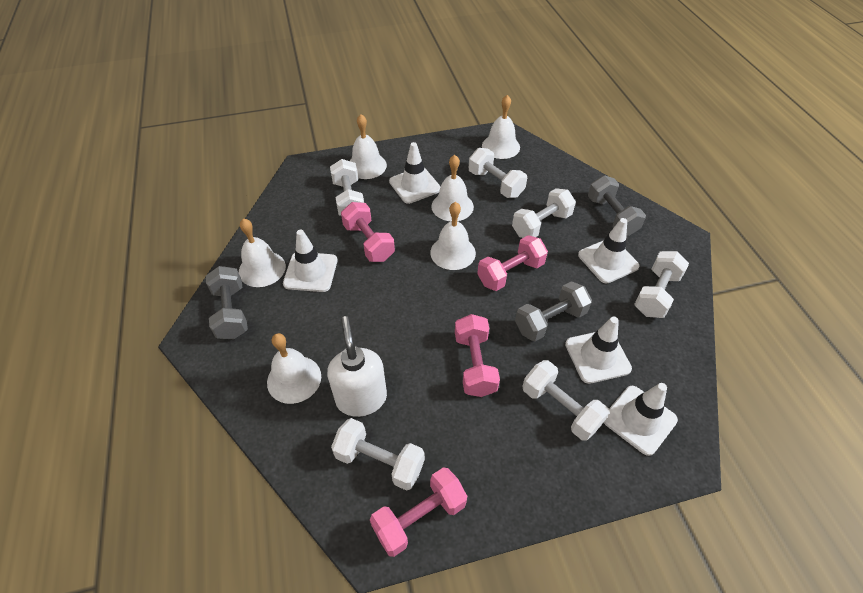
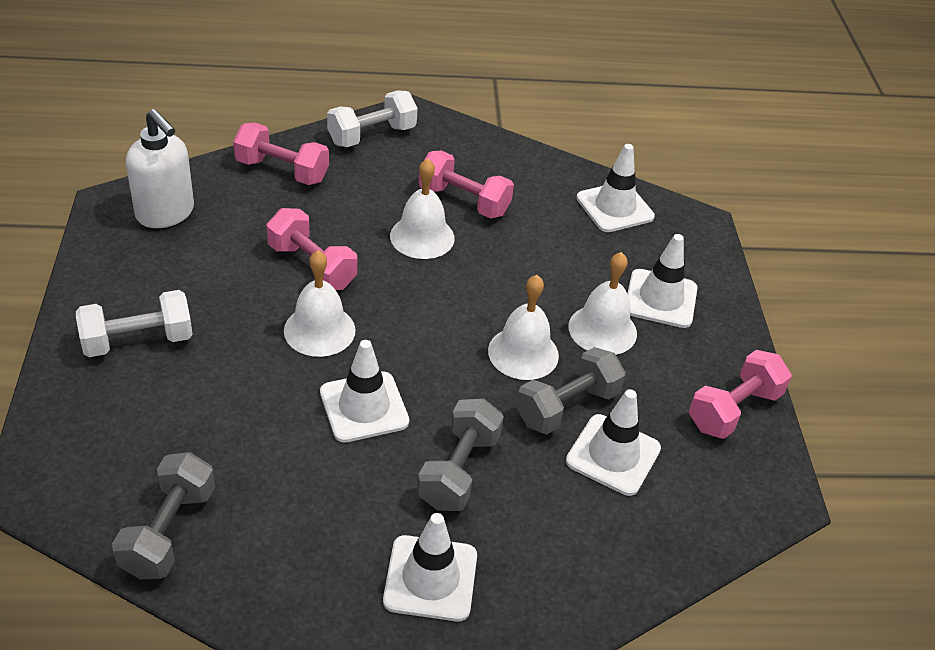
white bell: 6 -> 4
white dumbbell: 6 -> 2

